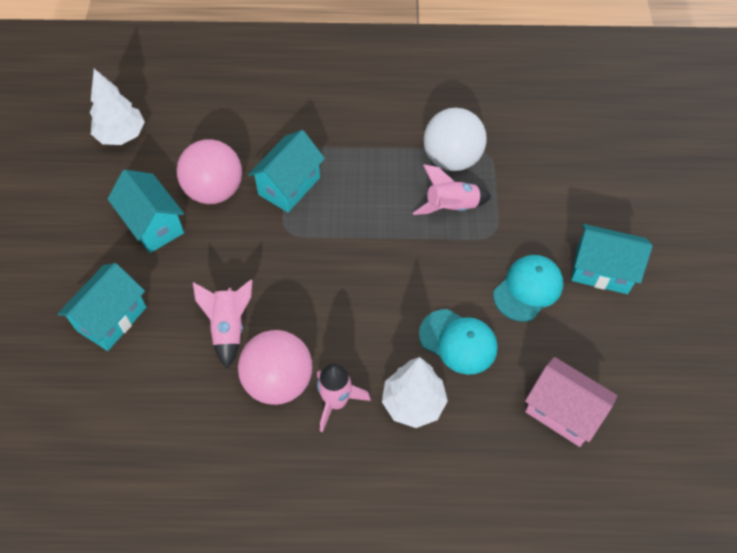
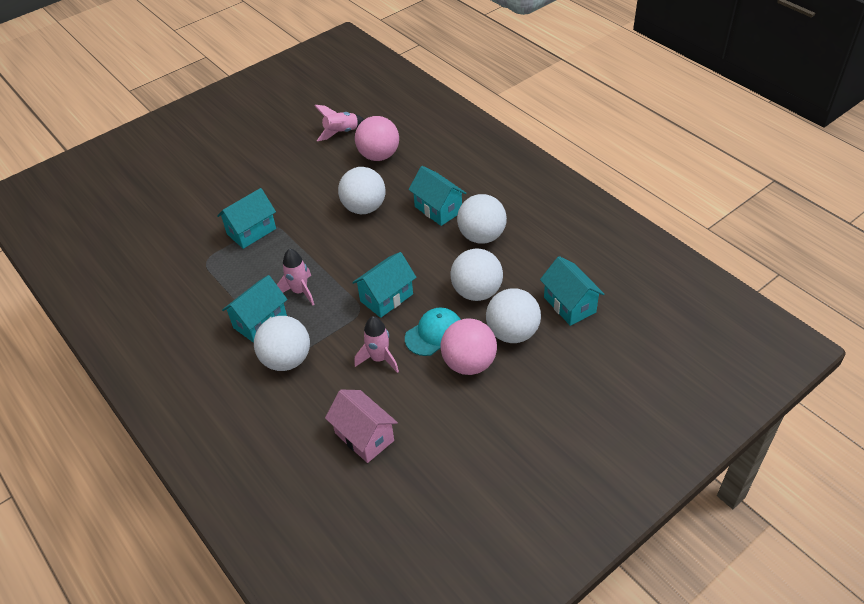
turquoise cap: 2 -> 1
turquoise house: 4 -> 5
white ball: 1 -> 5
white tree: 2 -> 0

